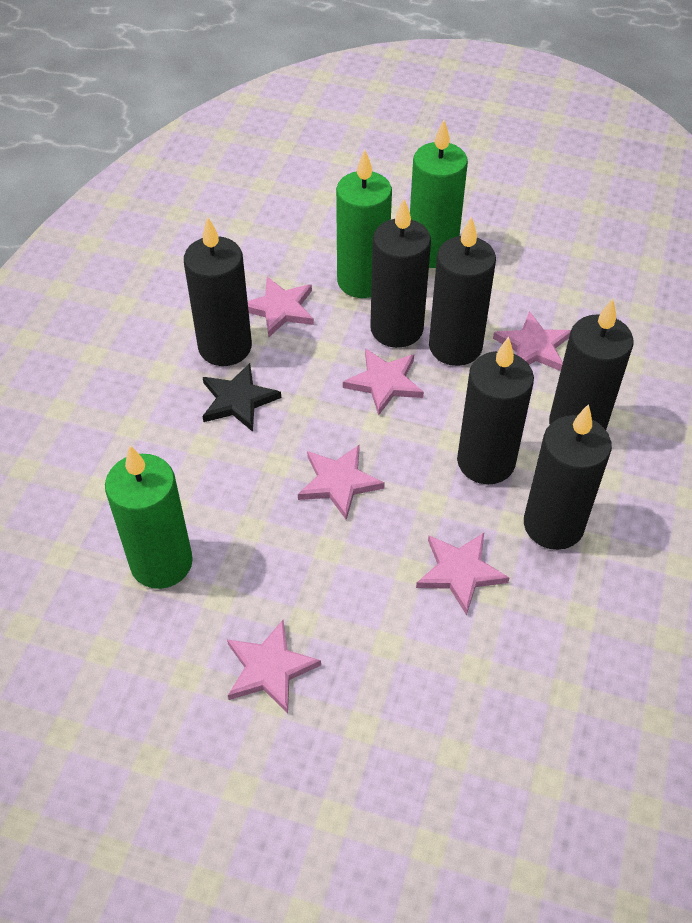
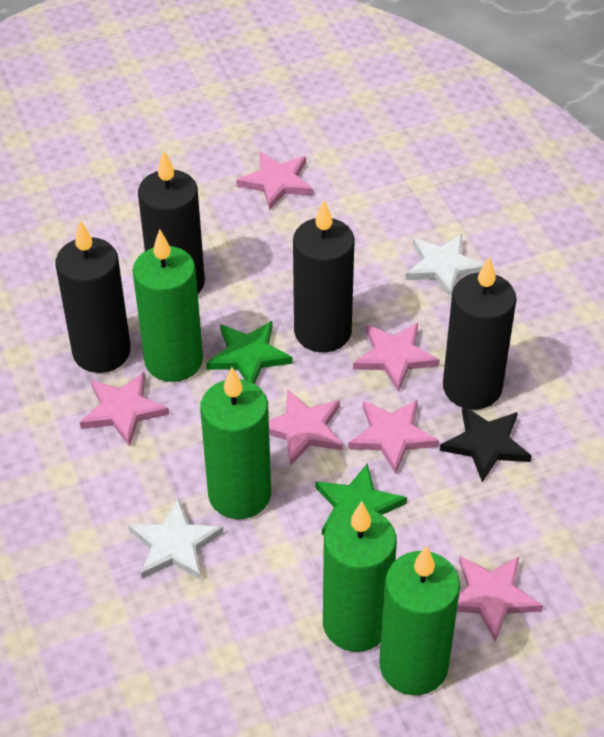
black candle: 6 -> 4
green candle: 3 -> 4
green star: 0 -> 2
white star: 0 -> 2

